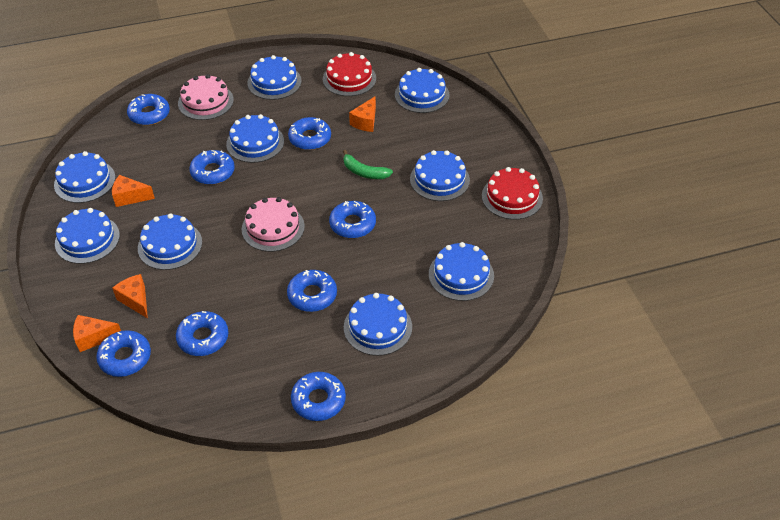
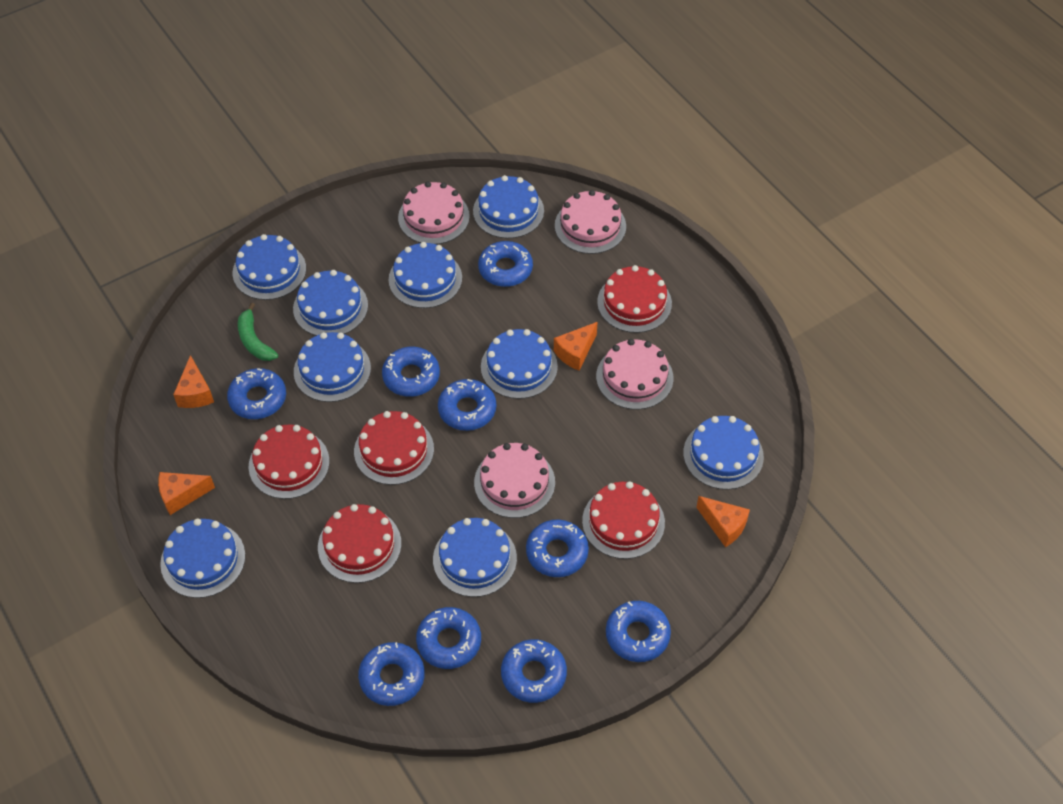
blue donut: 8 -> 9
pink cake: 2 -> 4
red cake: 2 -> 5

